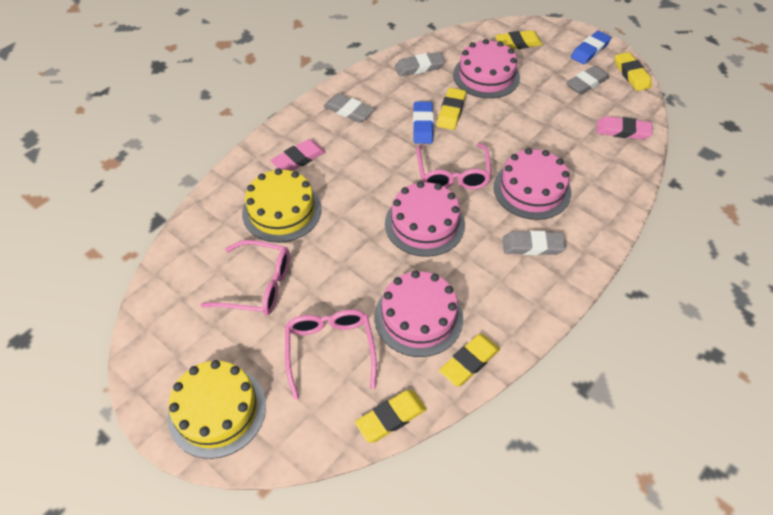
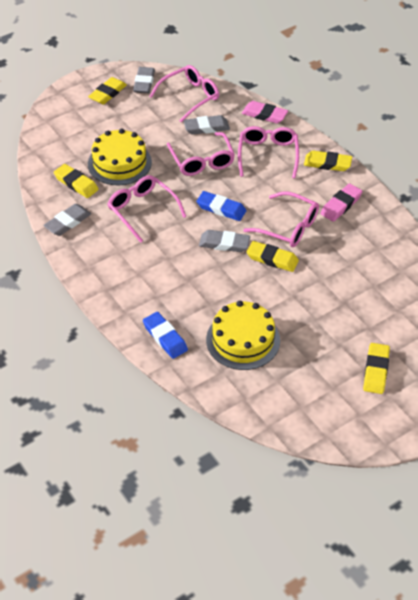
pink cake: 4 -> 0
pink glasses: 3 -> 5

